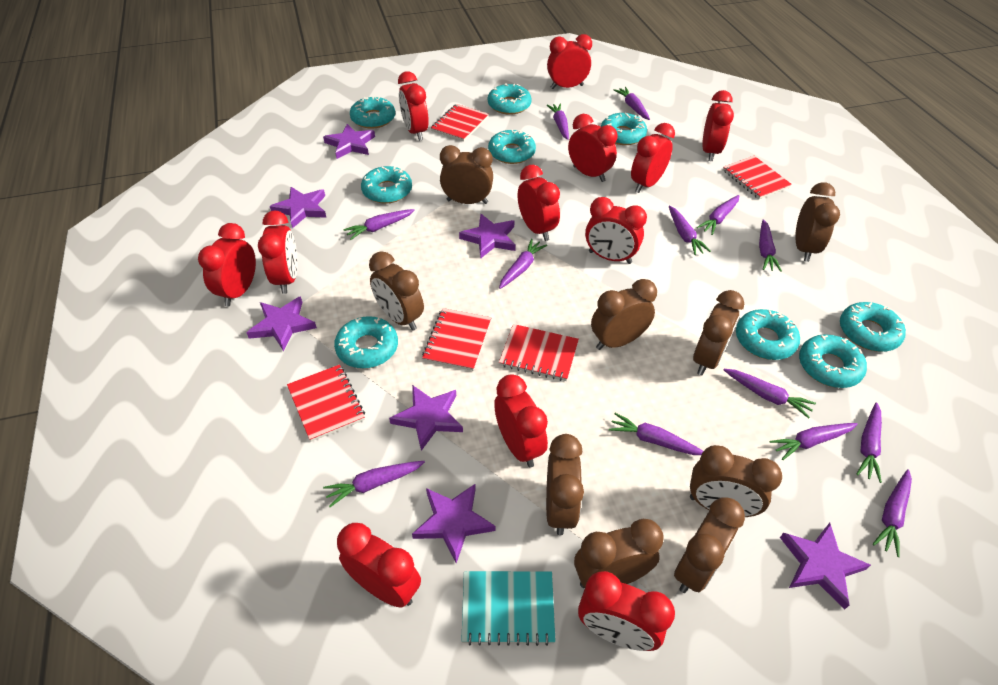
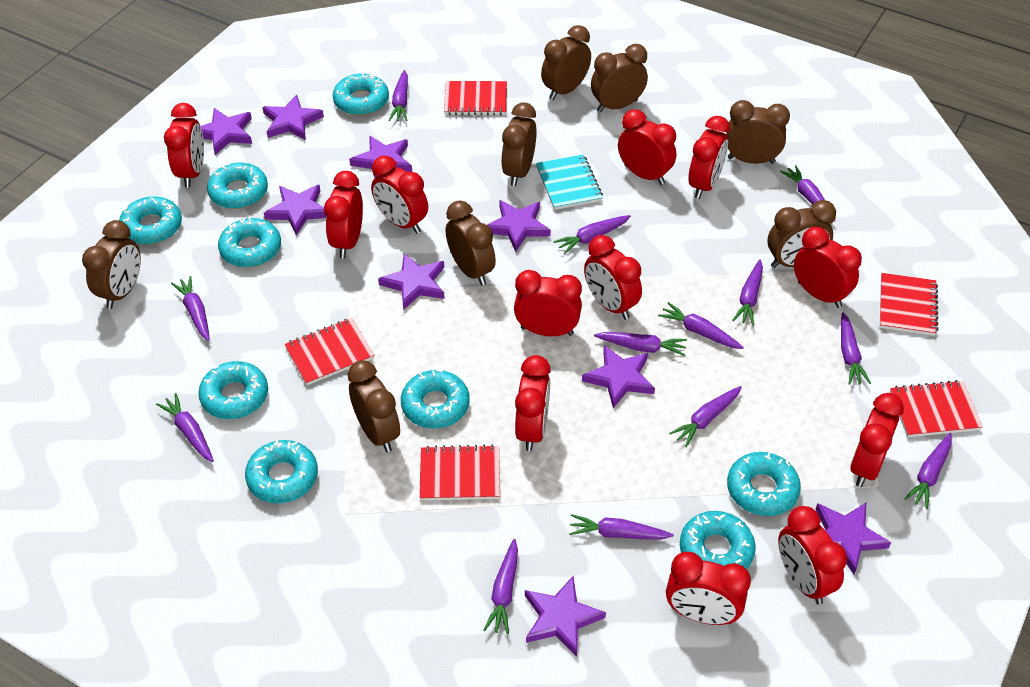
brown clock: 9 -> 8
purple star: 7 -> 9

